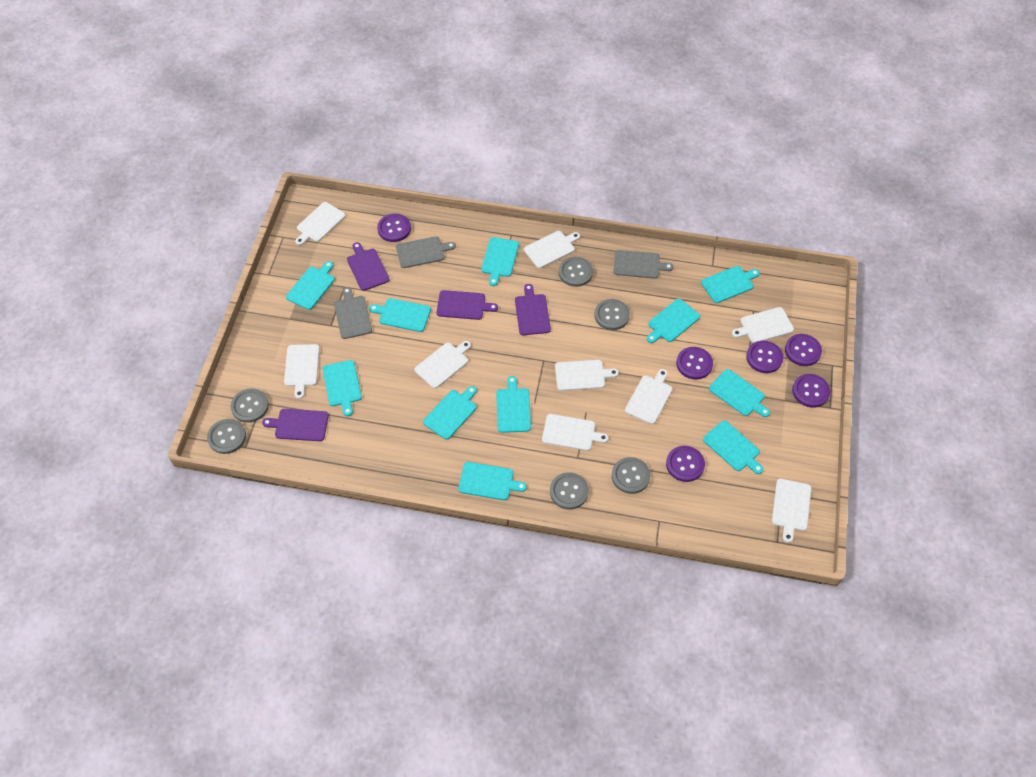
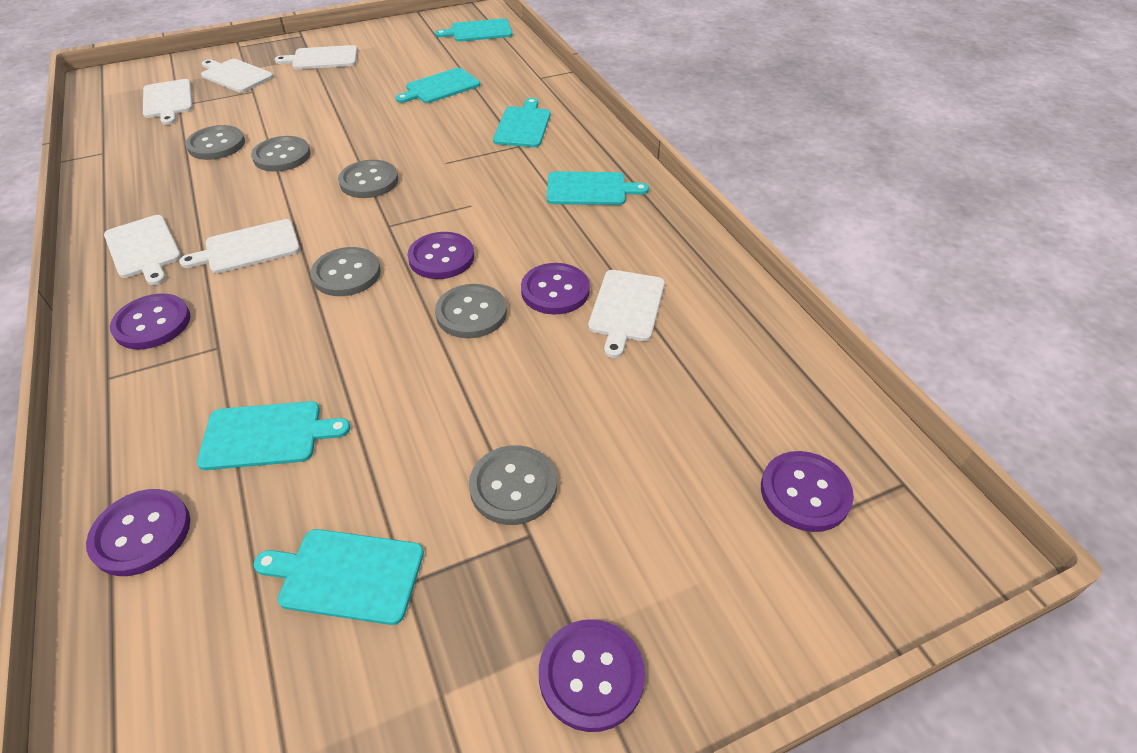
grey cutting board: 3 -> 0
purple cutting board: 4 -> 0
turquoise cutting board: 11 -> 6
white cutting board: 9 -> 6

